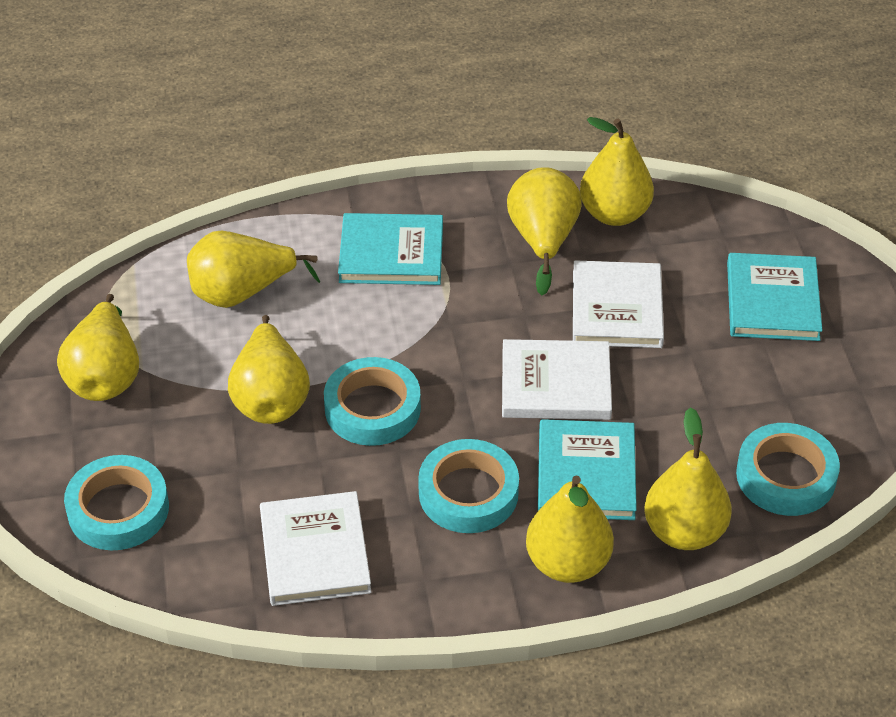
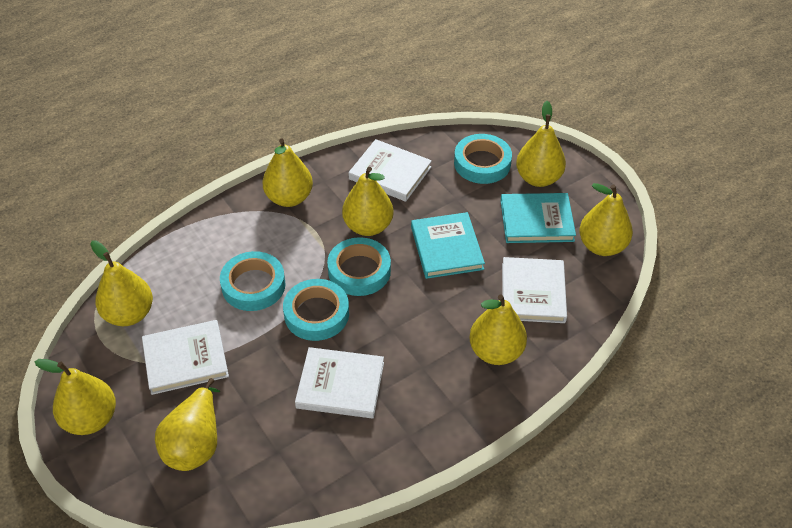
turquoise book: 3 -> 2
white book: 3 -> 4
yellow pear: 7 -> 8

